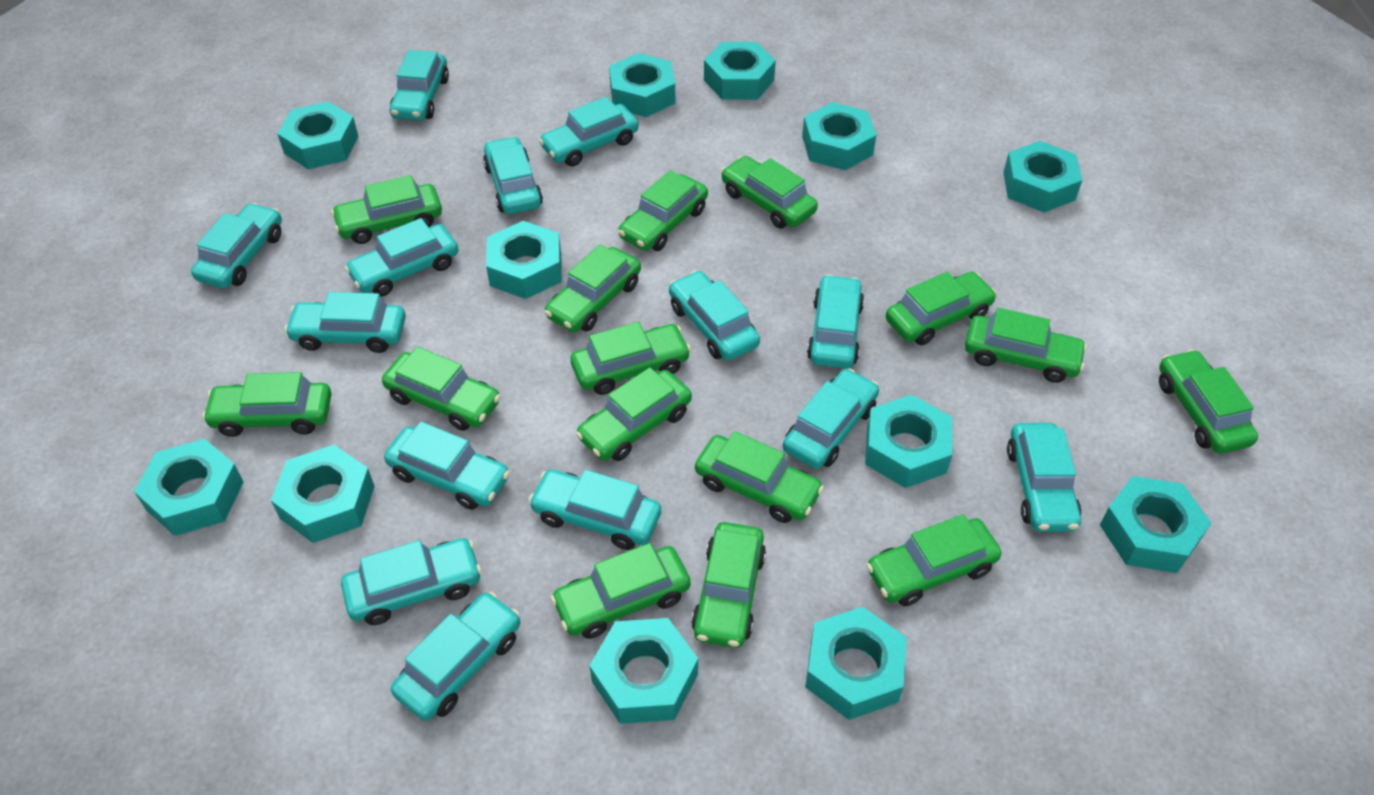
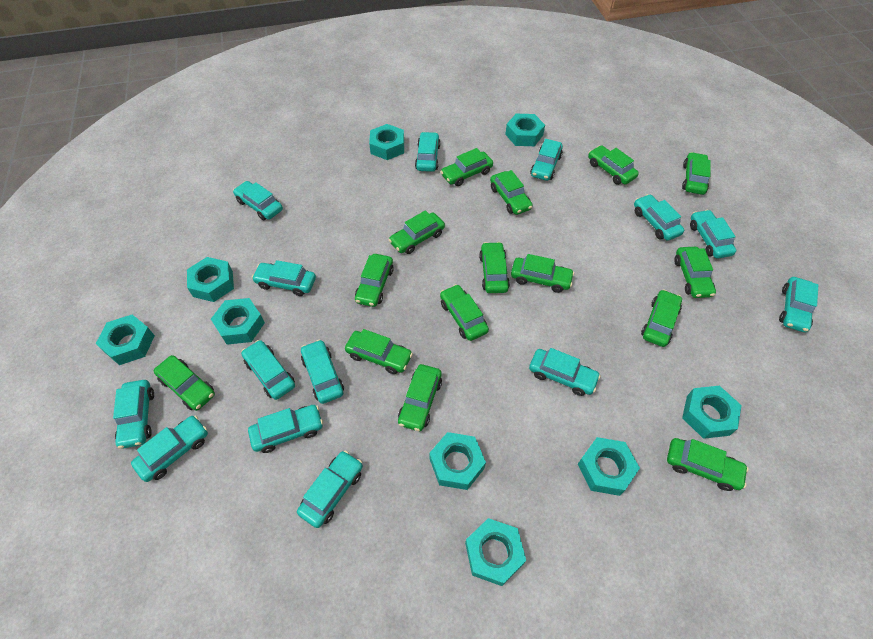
turquoise nut: 12 -> 9

